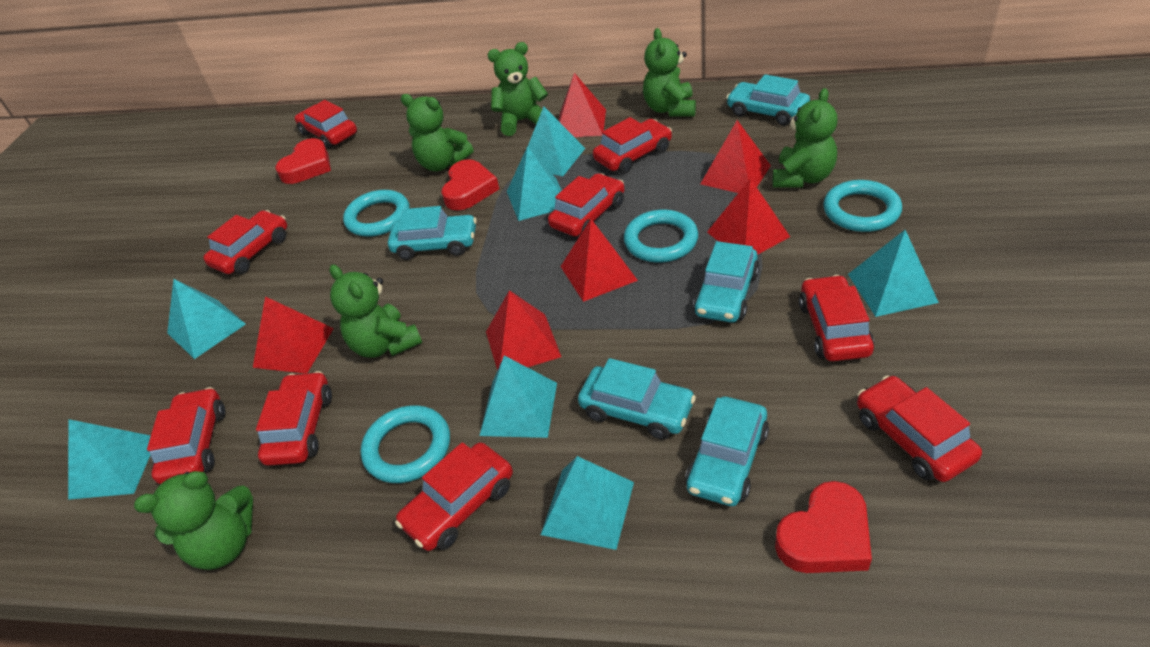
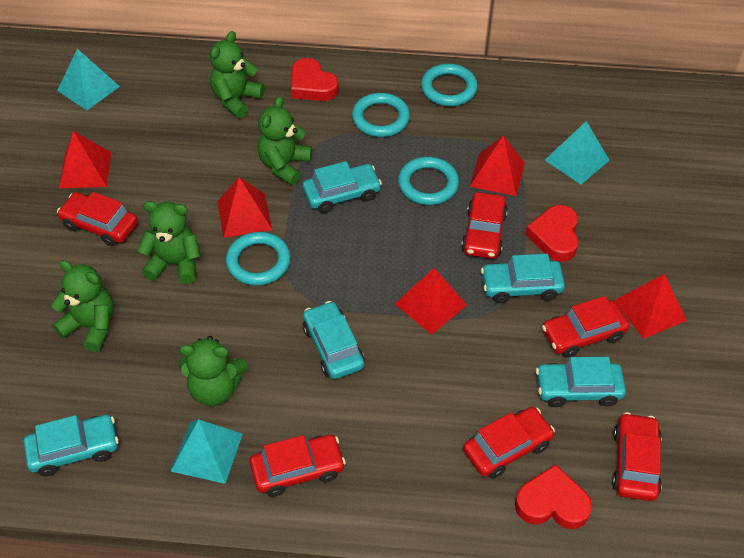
green teddy bear: 6 -> 5
red car: 9 -> 6
red pyramid: 6 -> 5
turquoise pyramid: 7 -> 3

